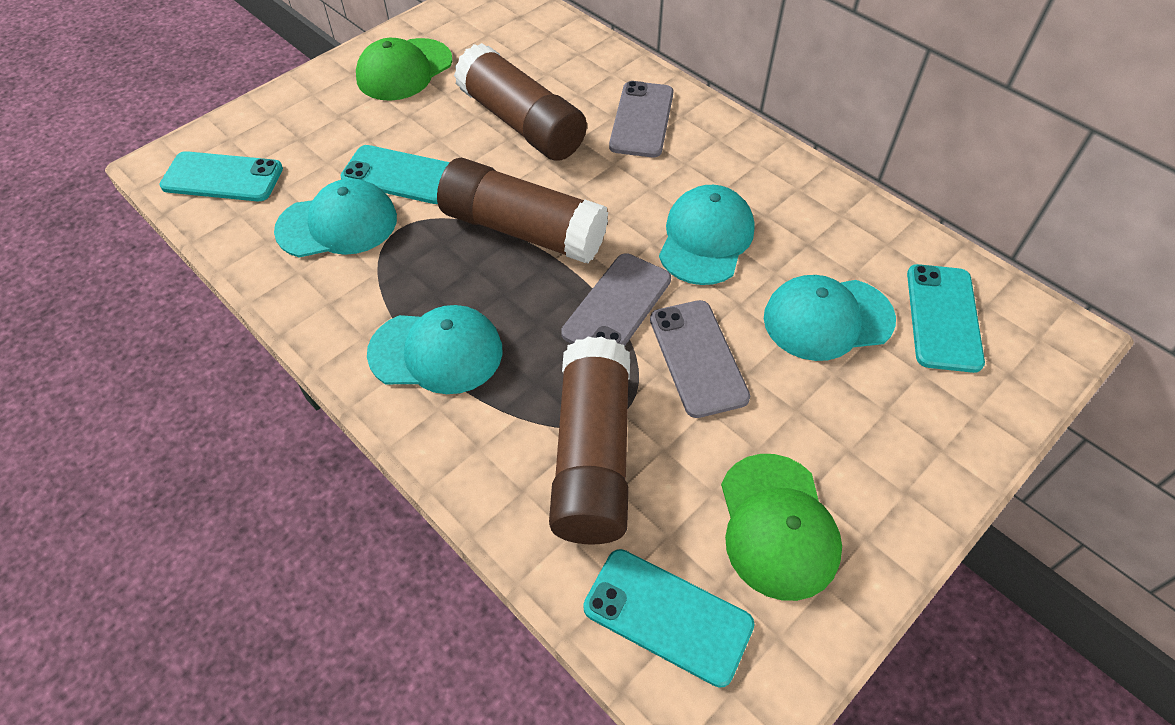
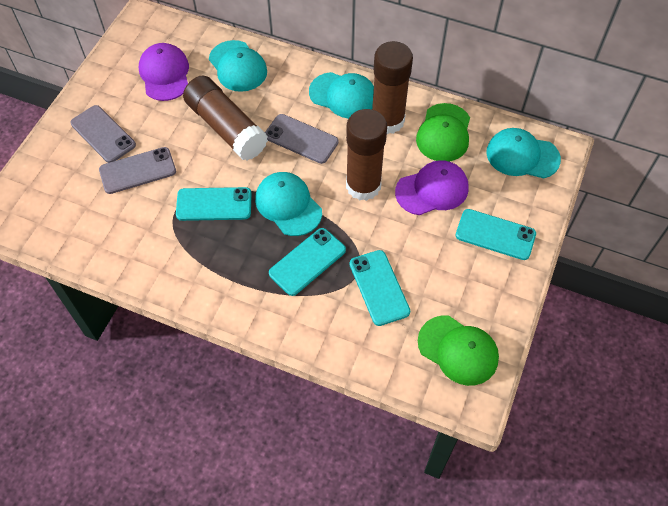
purple cap: 0 -> 2

